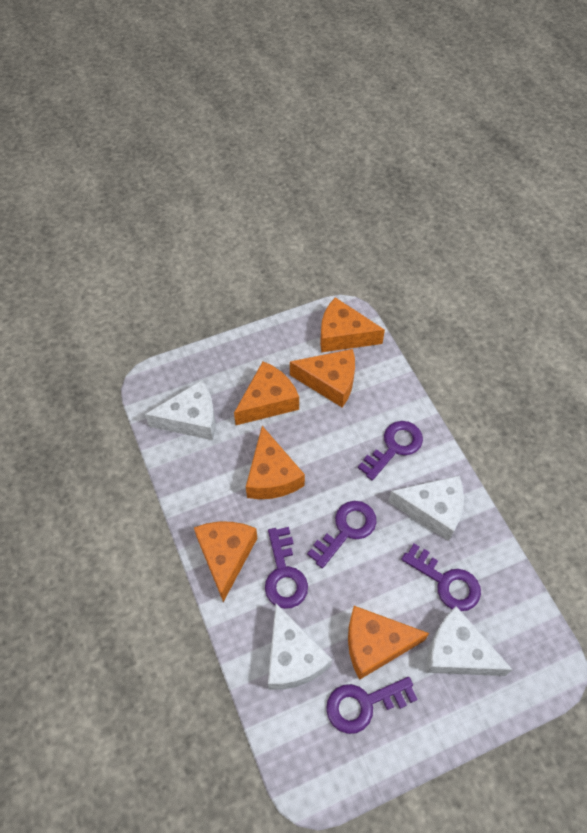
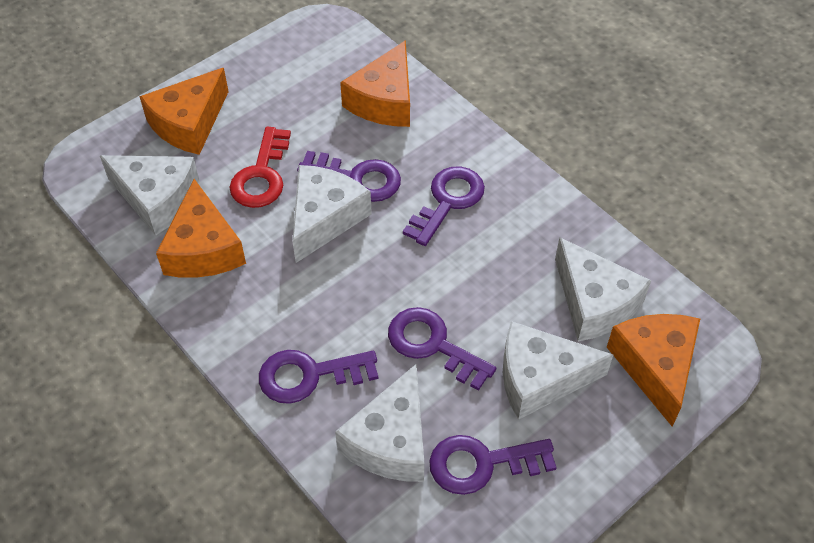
orange cheese: 6 -> 4
red key: 0 -> 1
white cheese: 4 -> 5

